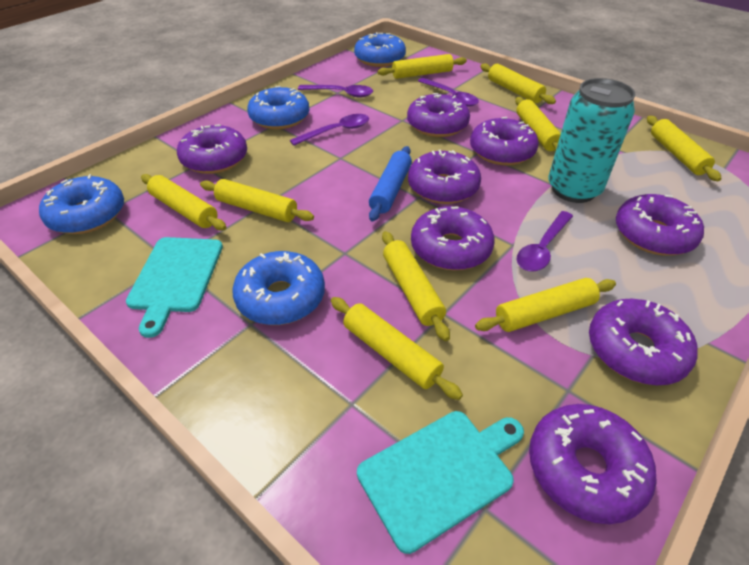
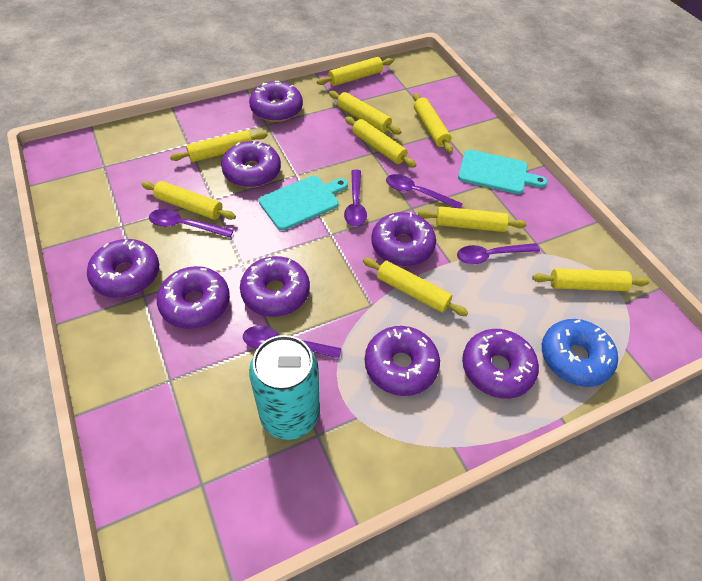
blue donut: 4 -> 1
blue rolling pin: 1 -> 0
purple spoon: 4 -> 5

